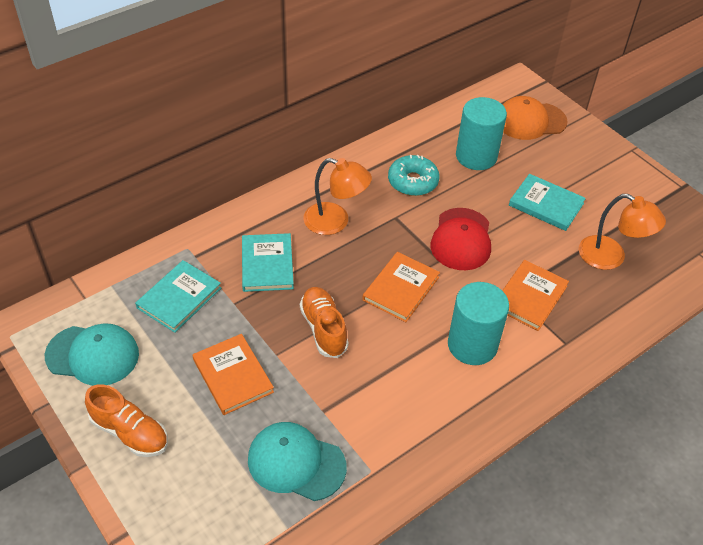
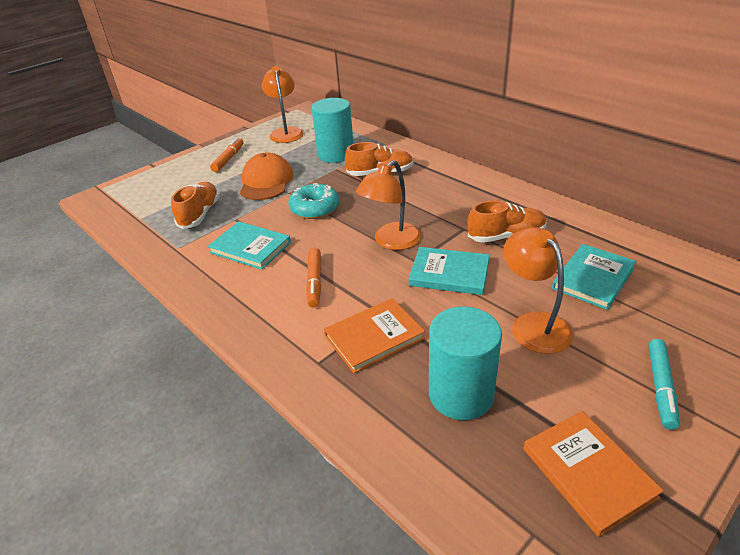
orange book: 3 -> 2
orange lamp: 2 -> 3
orange marker: 0 -> 2
orange shoe: 2 -> 3
red cap: 1 -> 0
turquoise cap: 2 -> 0
turquoise marker: 0 -> 1

